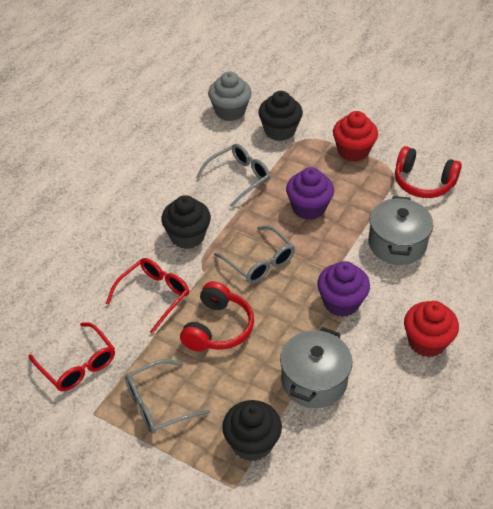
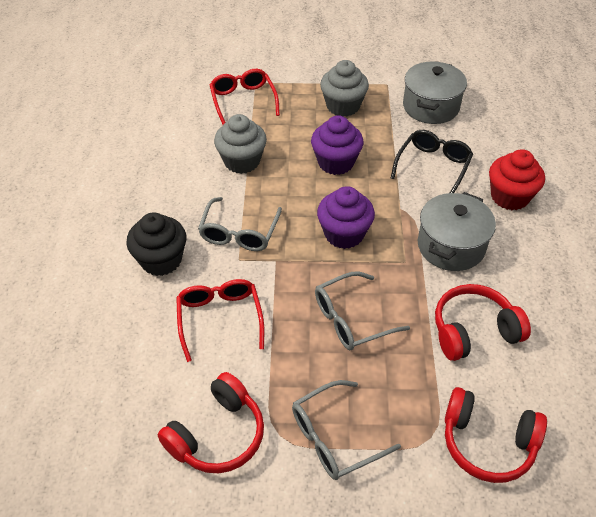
black cupcake: 3 -> 1
black glasses: 0 -> 1
grey cupcake: 1 -> 2
red cupcake: 2 -> 1
red headphones: 2 -> 3

